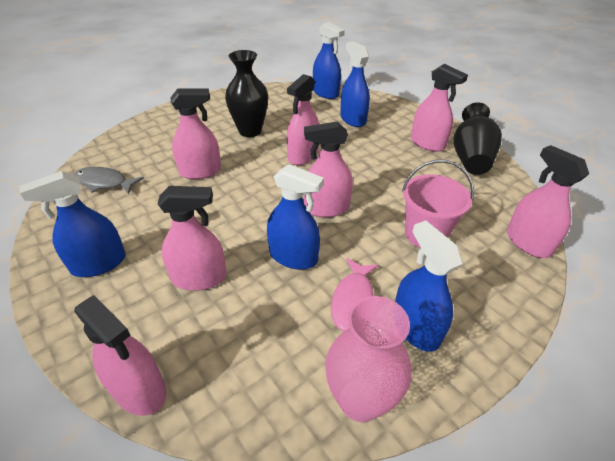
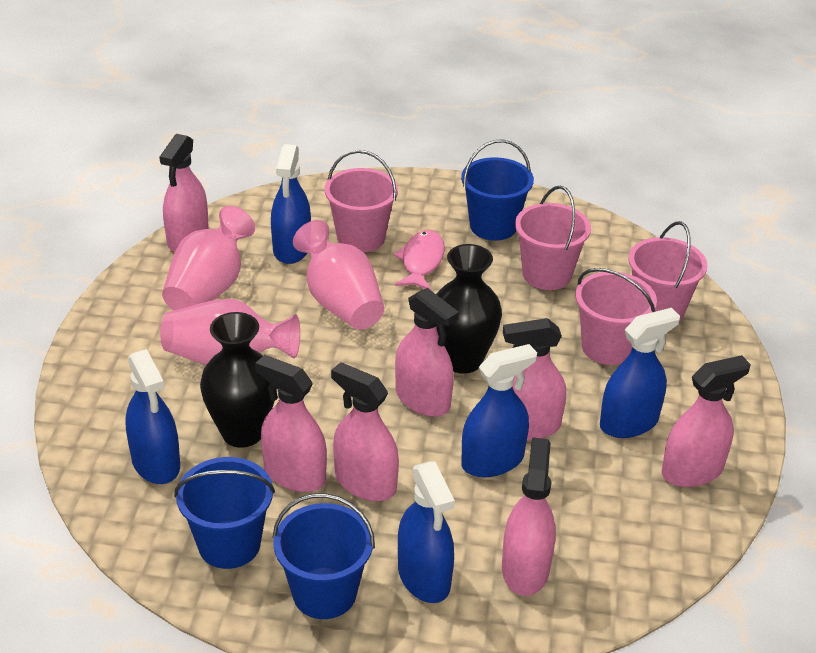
blue bucket: 0 -> 3
grey fish: 1 -> 0
pink bucket: 1 -> 4
pink vase: 1 -> 3

